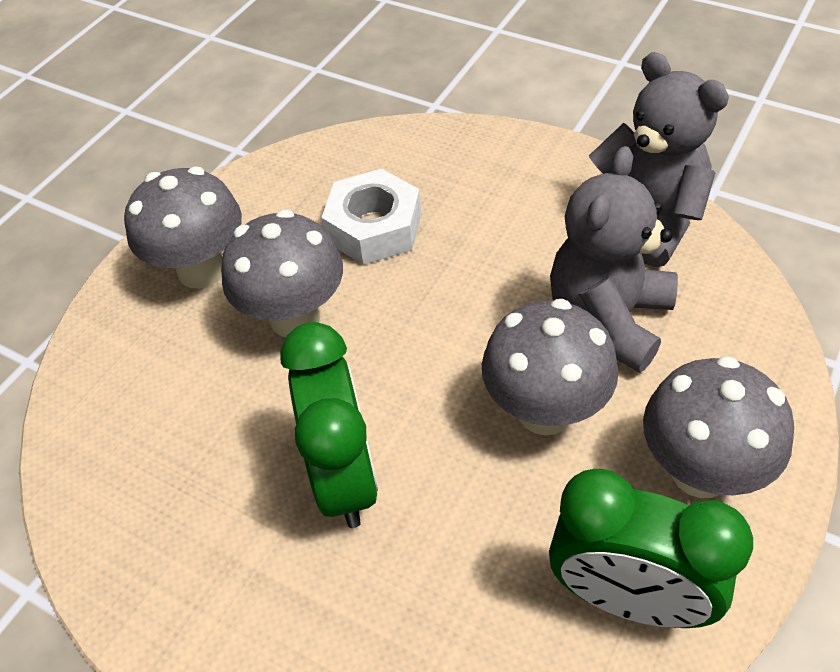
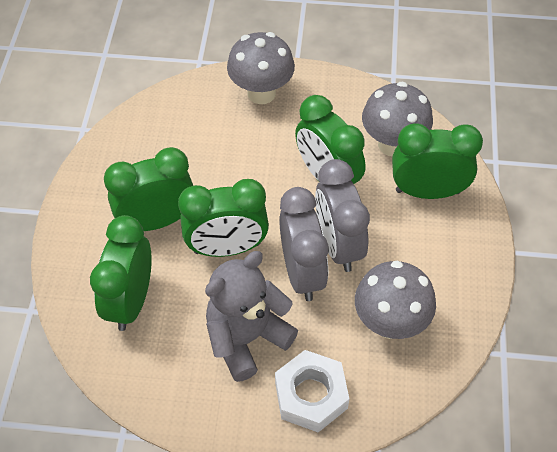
green clock: 2 -> 5
grey clock: 0 -> 2
grey mushroom: 4 -> 3
grey teddy bear: 2 -> 1

